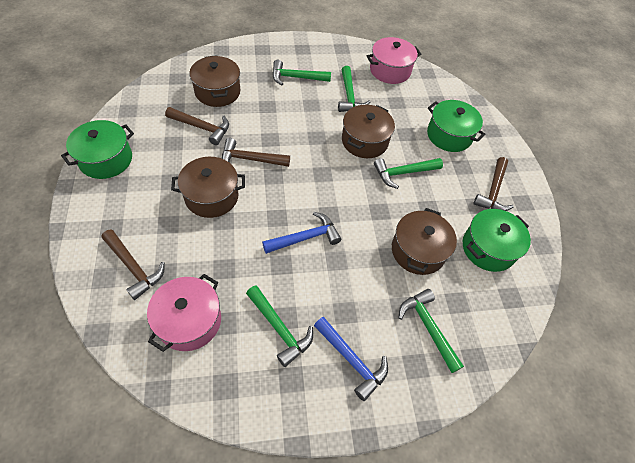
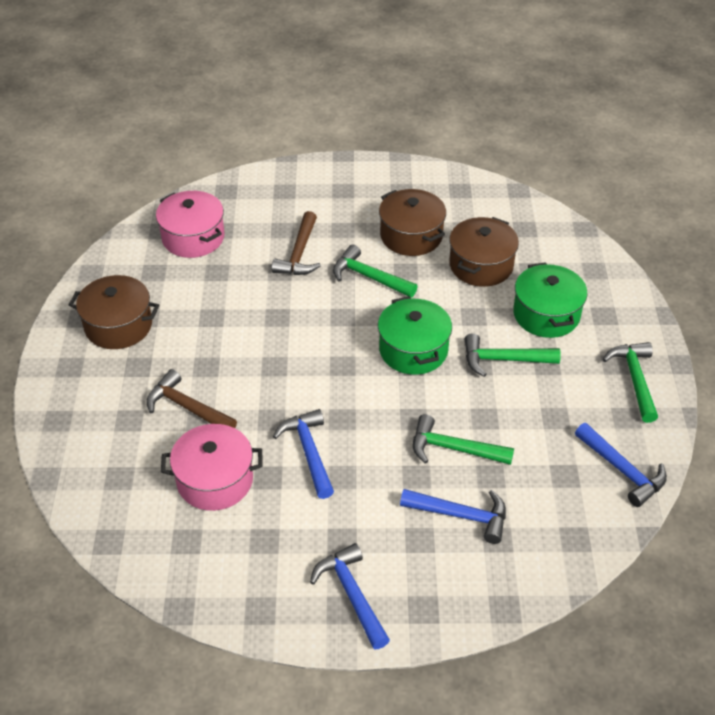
blue hammer: 2 -> 4
brown hammer: 4 -> 2
brown pot: 4 -> 3
green hammer: 5 -> 4
green pot: 3 -> 2

